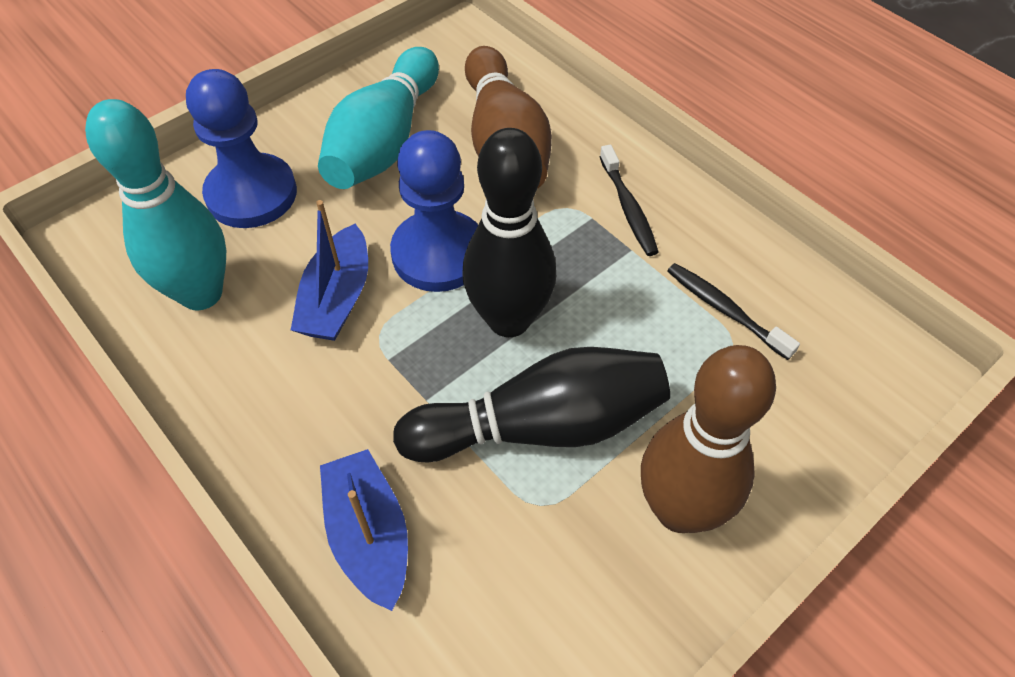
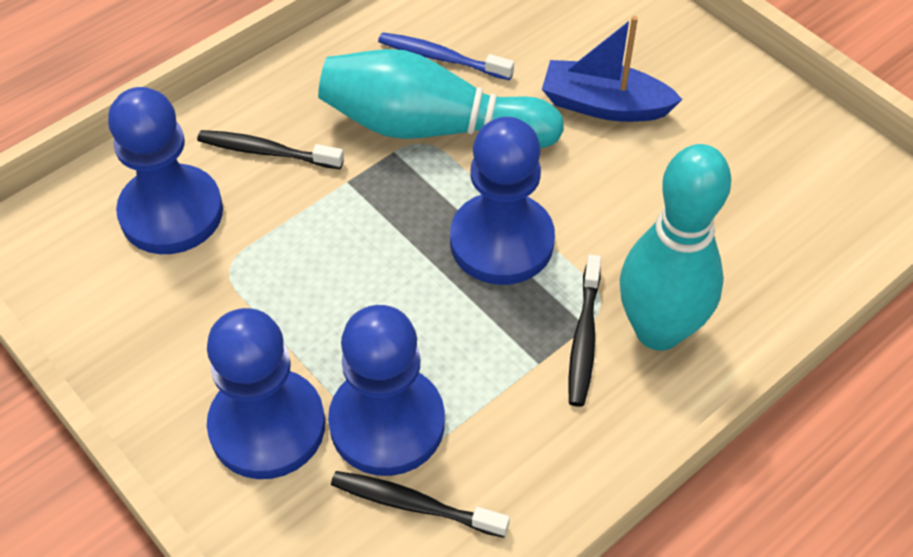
black bowling pin: 2 -> 0
black toothbrush: 2 -> 3
blue boat: 2 -> 1
blue pawn: 2 -> 4
blue toothbrush: 0 -> 1
brown bowling pin: 2 -> 0

